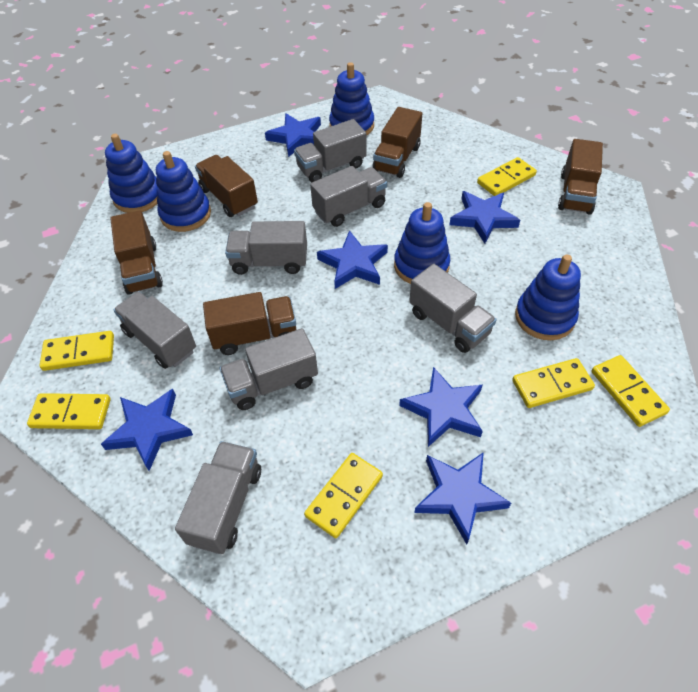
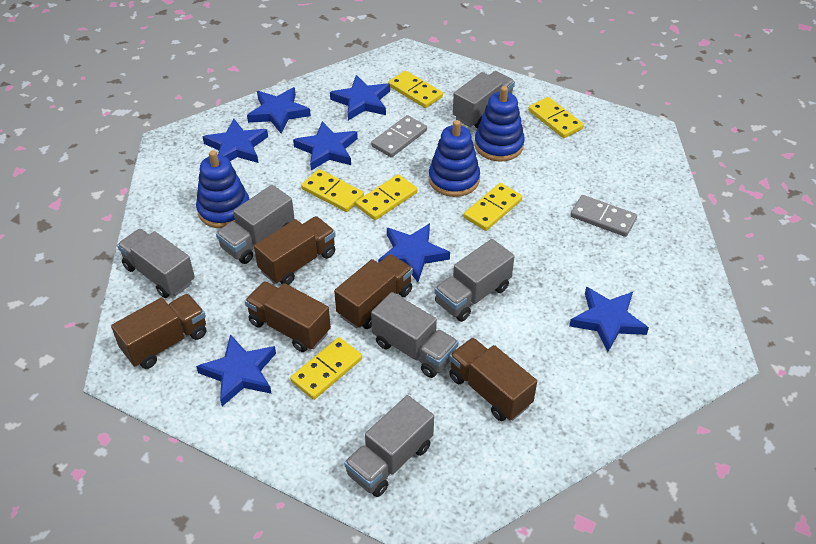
blue stacking toy: 5 -> 3
blue star: 6 -> 7
grey domino: 0 -> 2
grey truck: 7 -> 6

